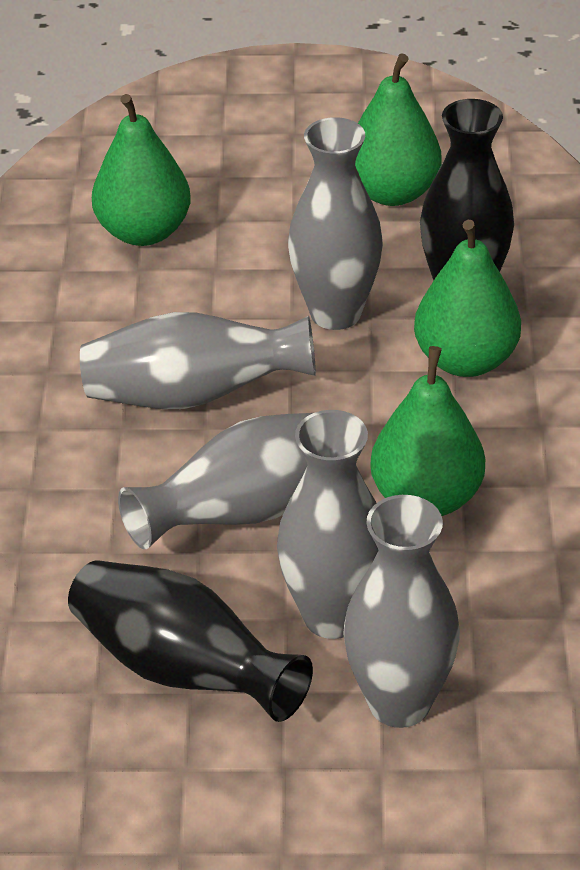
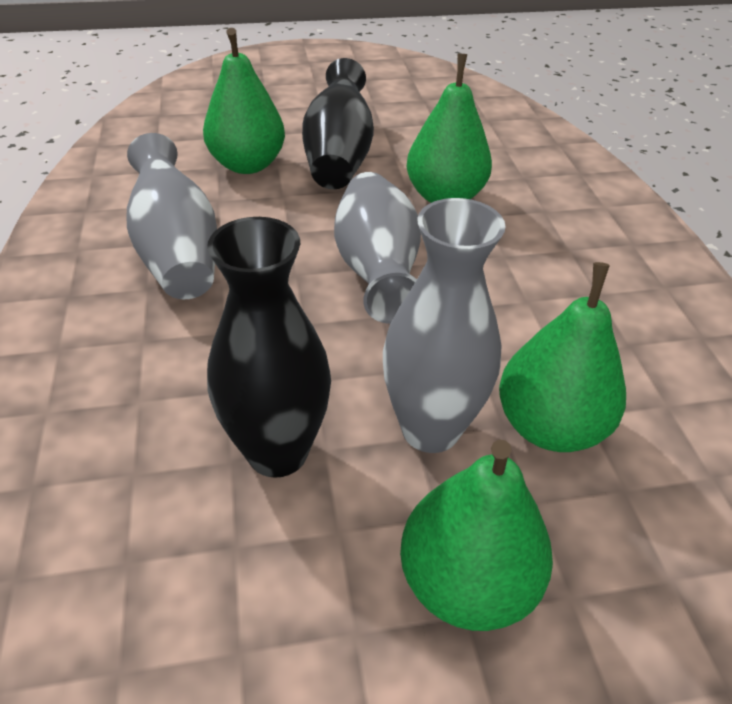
grey vase: 5 -> 3

